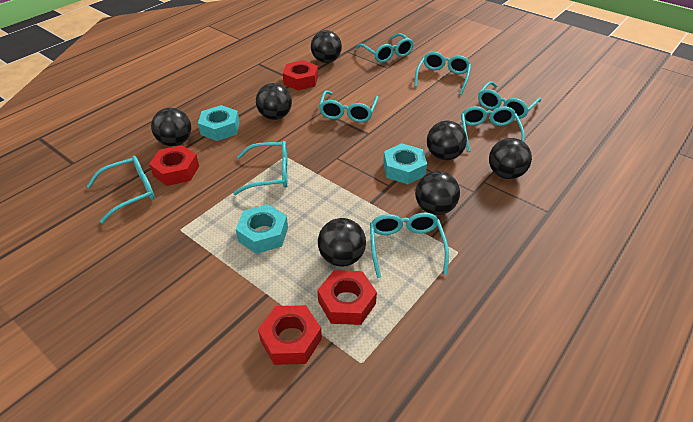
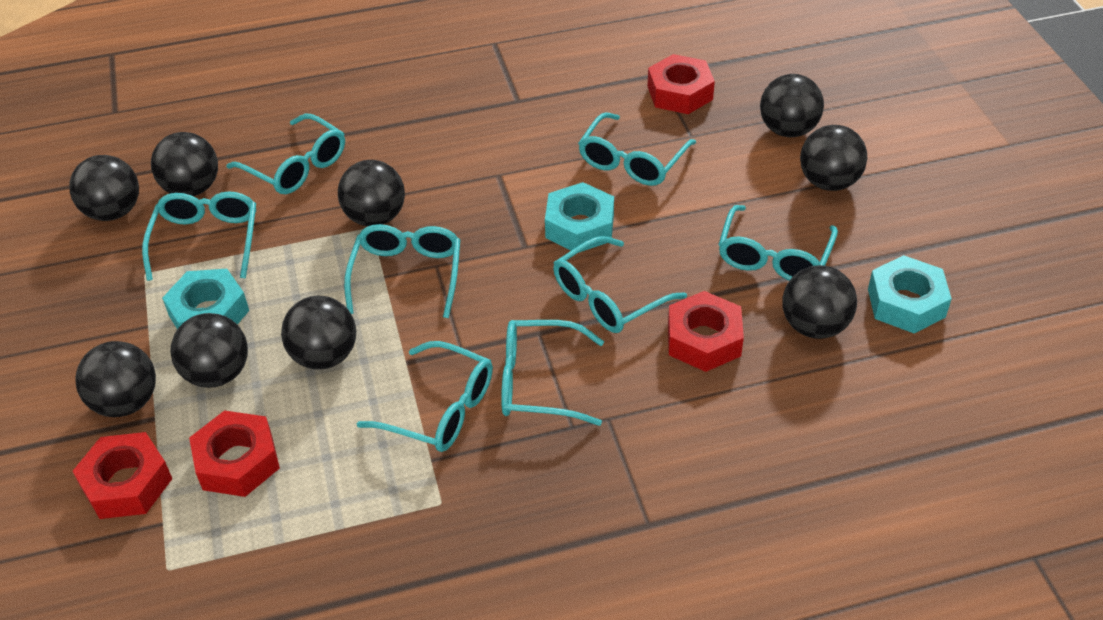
black ball: 7 -> 9

